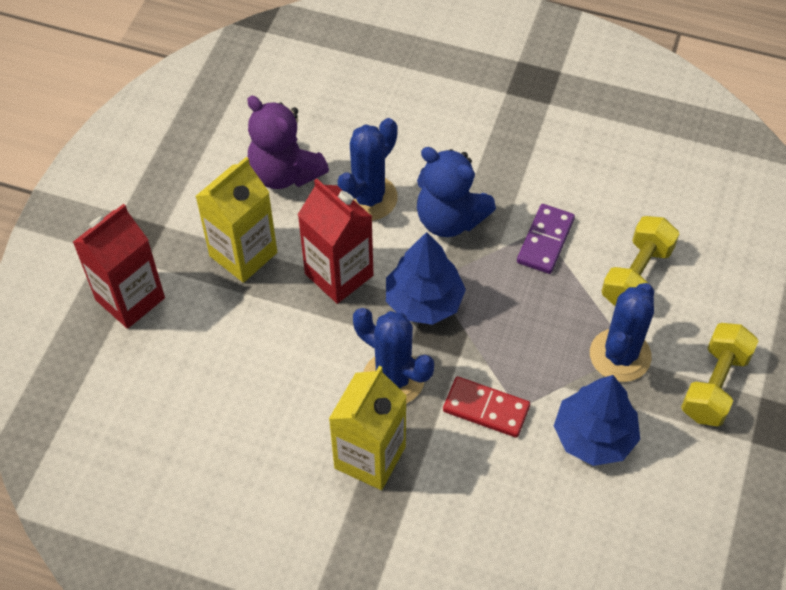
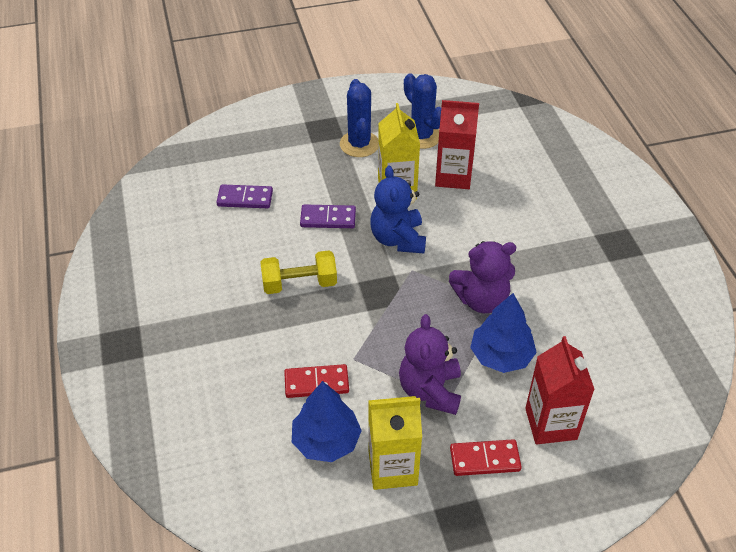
blue cactus: 3 -> 2
purple domino: 1 -> 2
purple teddy bear: 1 -> 2
red domino: 1 -> 2
yellow dumbbell: 2 -> 1

